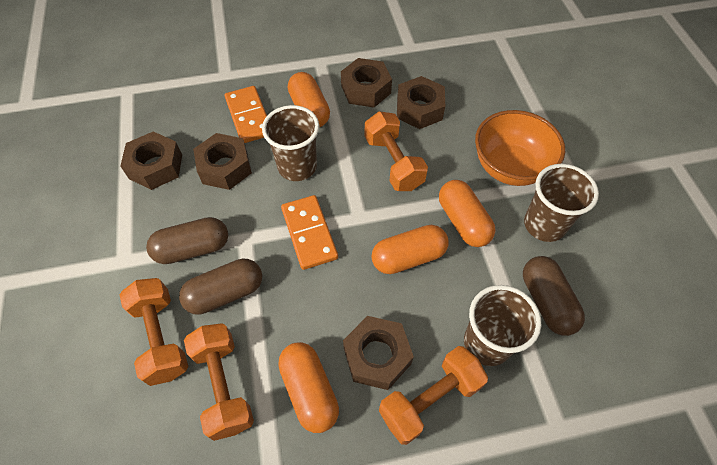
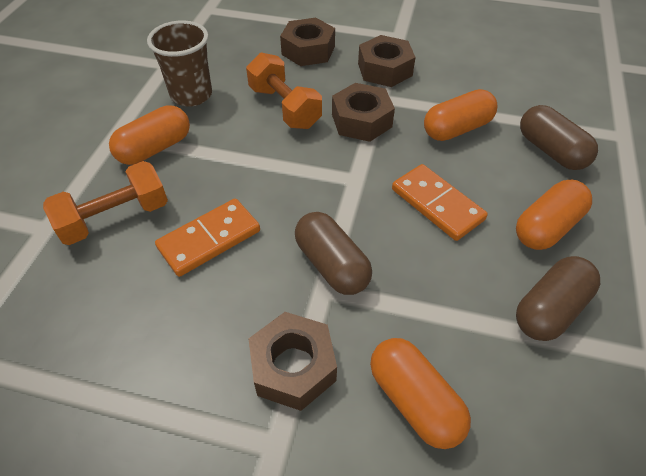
brown cup: 3 -> 1
brown nut: 5 -> 4
orange bowl: 1 -> 0
orange dumbbell: 4 -> 2

